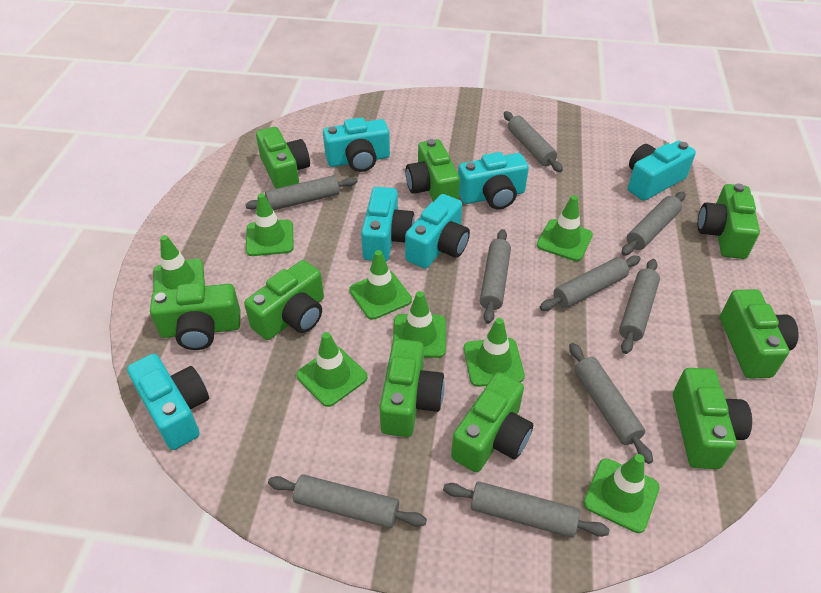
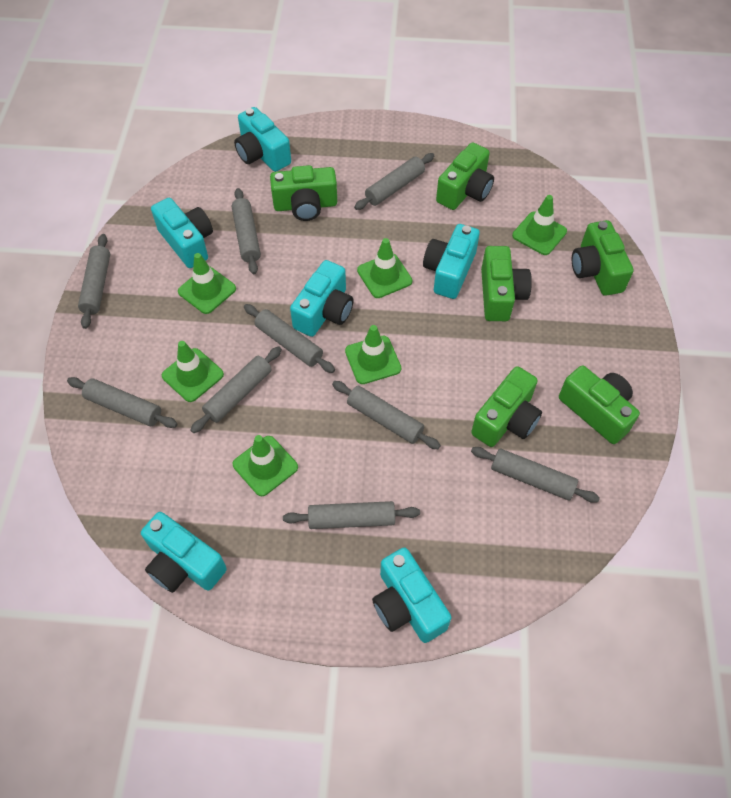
green camera: 9 -> 6
green traffic cone: 8 -> 6

